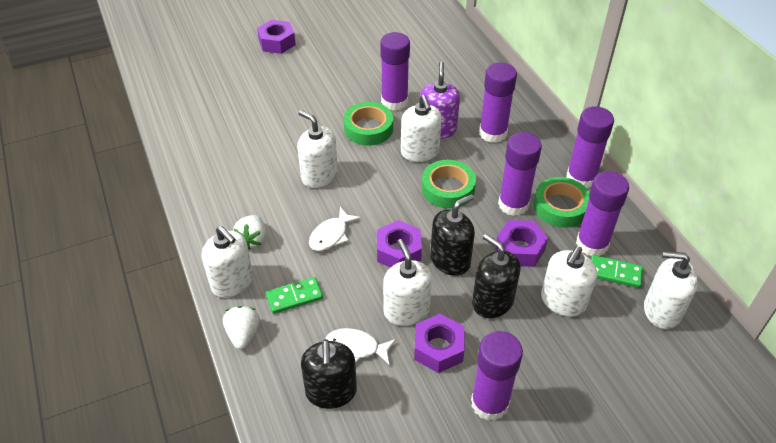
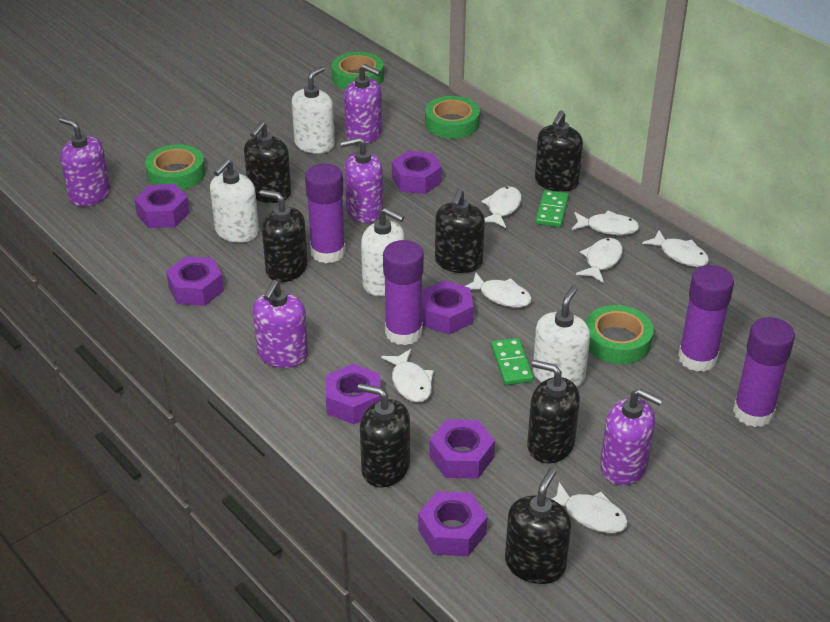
black soap dispenser: 3 -> 7
green tape: 3 -> 4
purple glue stick: 6 -> 4
purple nut: 4 -> 7
purple soap dispenser: 1 -> 5
white fish: 2 -> 7
white soap dispenser: 6 -> 4
white strawberry: 2 -> 0

